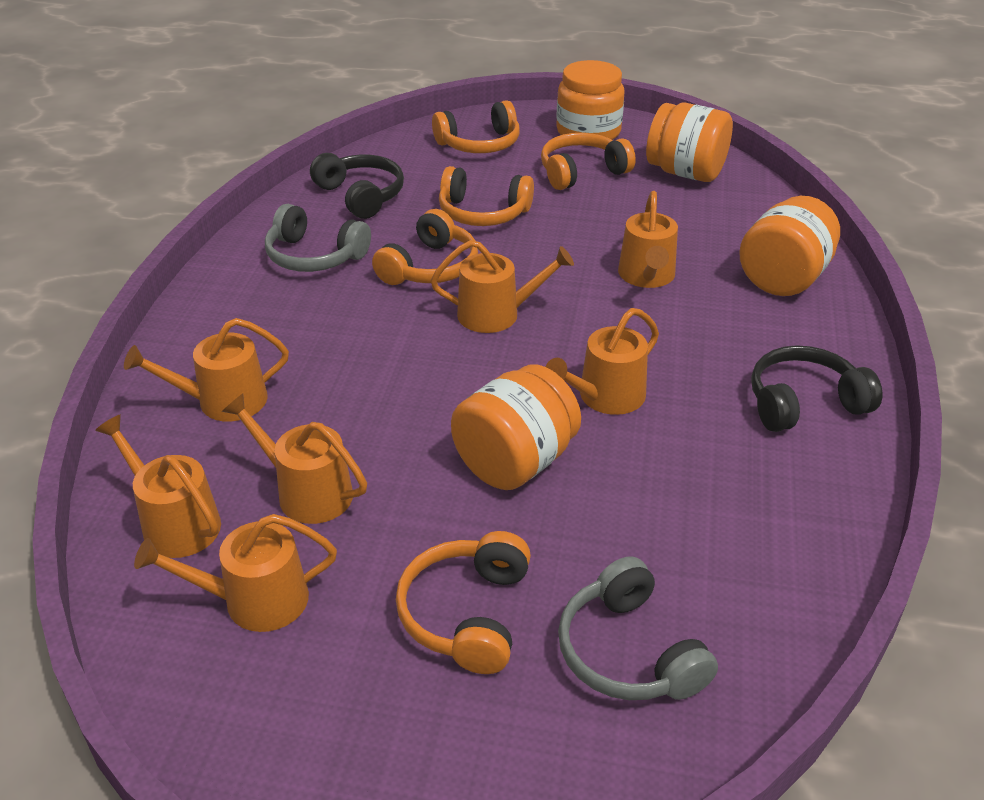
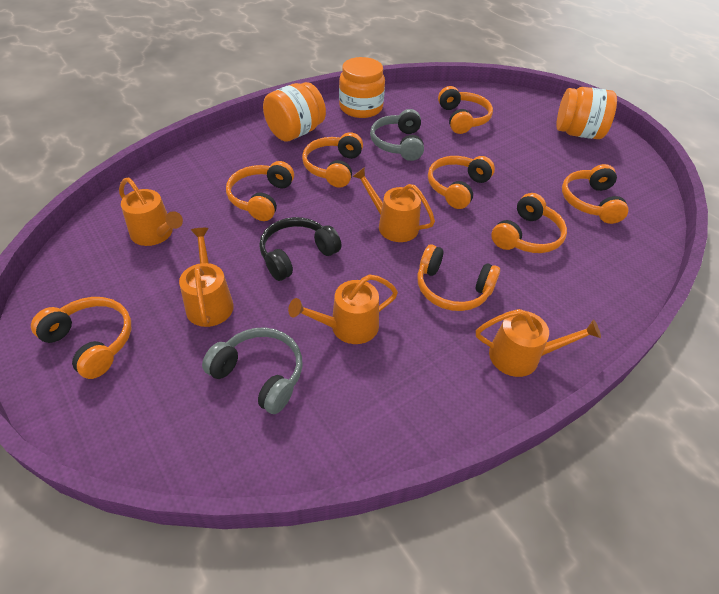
black headphones: 2 -> 1
orange headphones: 5 -> 8
orange jar: 4 -> 3
orange watering can: 7 -> 5

